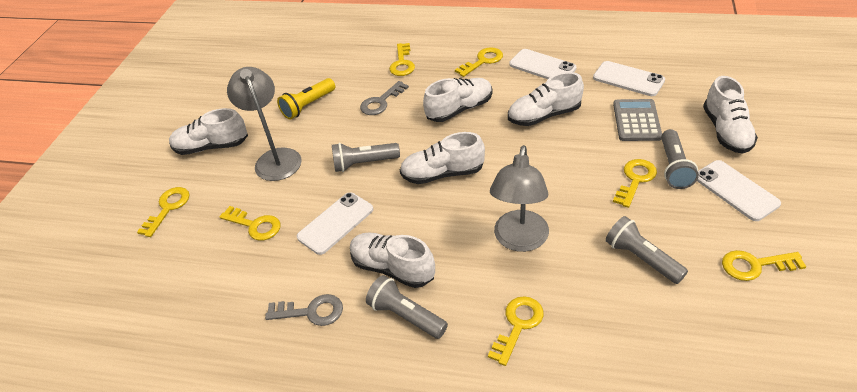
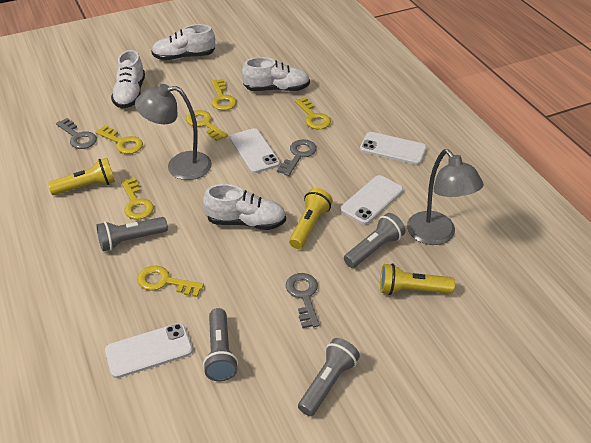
grey calculator: 1 -> 0
grey key: 2 -> 3
white shoe: 6 -> 4
yellow flashlight: 1 -> 3
yellow key: 7 -> 6

